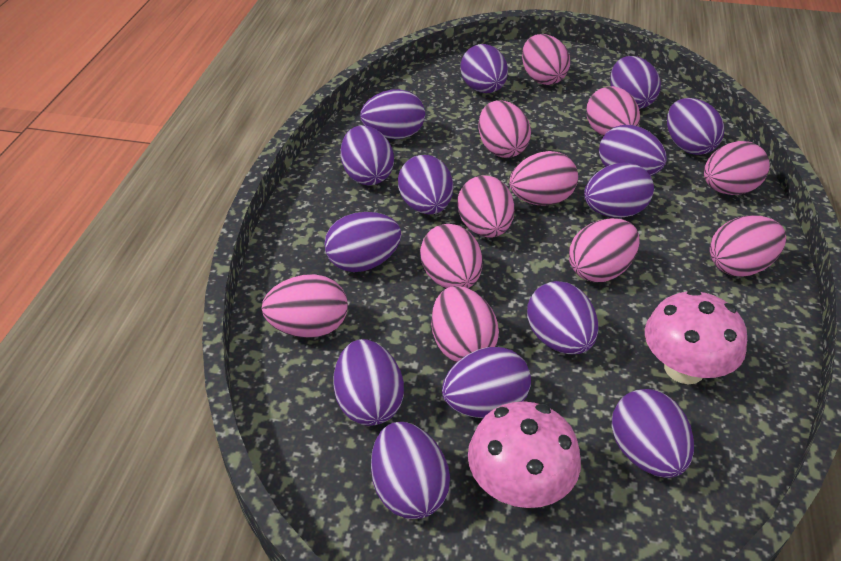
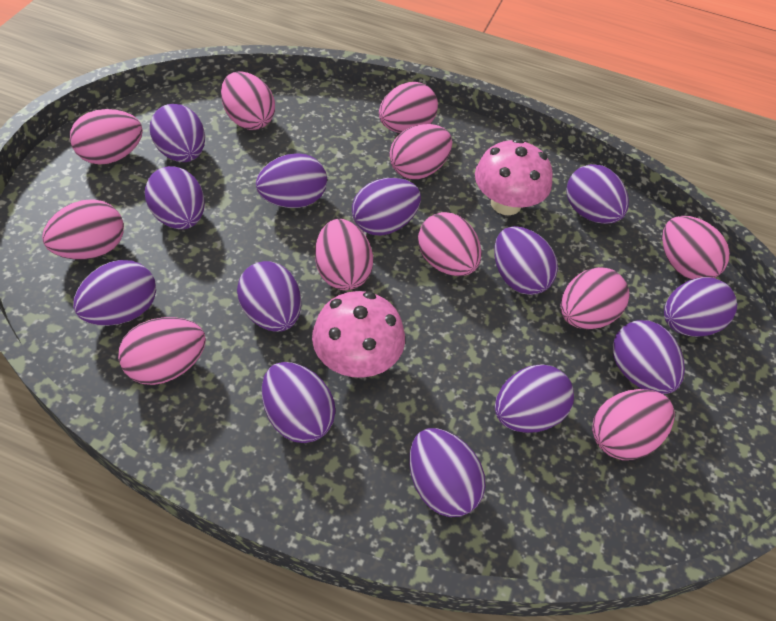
purple egg: 14 -> 13

